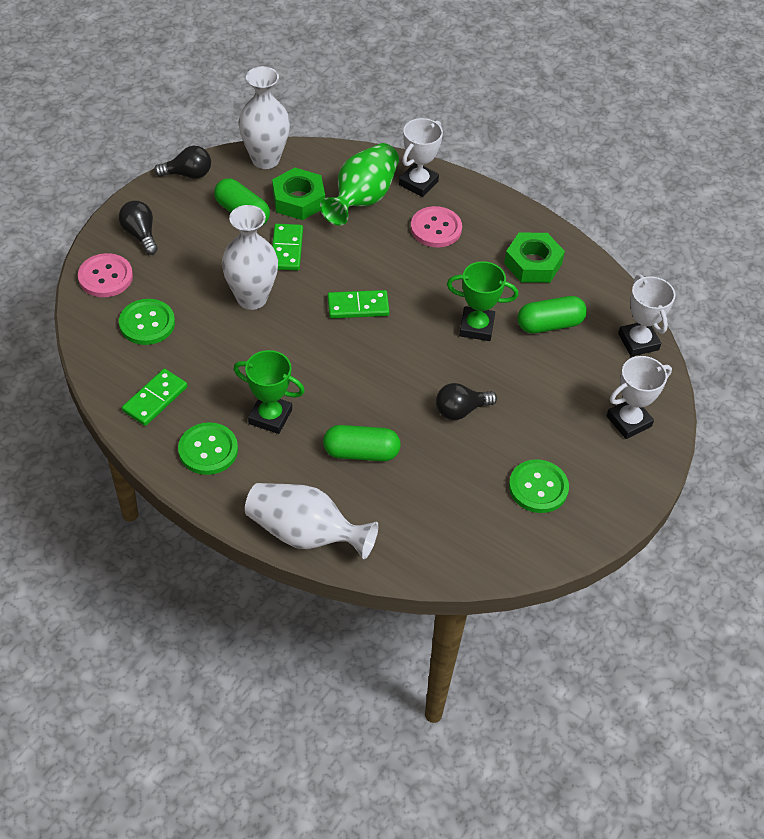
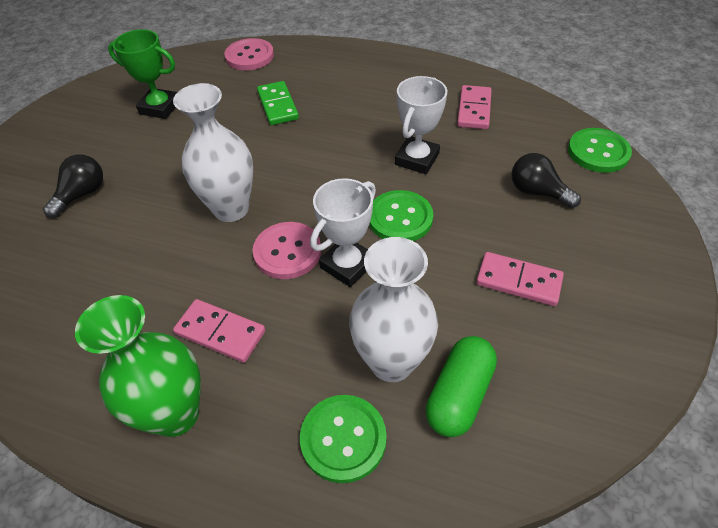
black light bulb: 3 -> 2
green capsule: 3 -> 1
green domino: 3 -> 1
green nut: 2 -> 0
green trophy: 2 -> 1
pink domino: 0 -> 3
white trophy: 3 -> 2
white vase: 3 -> 2

